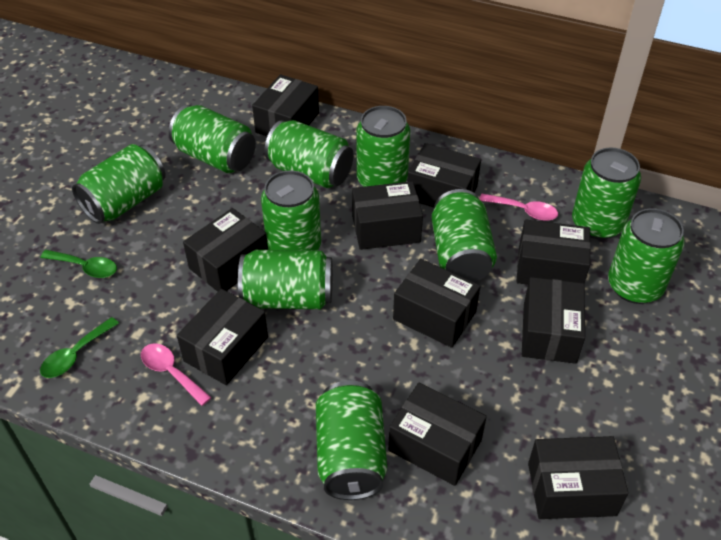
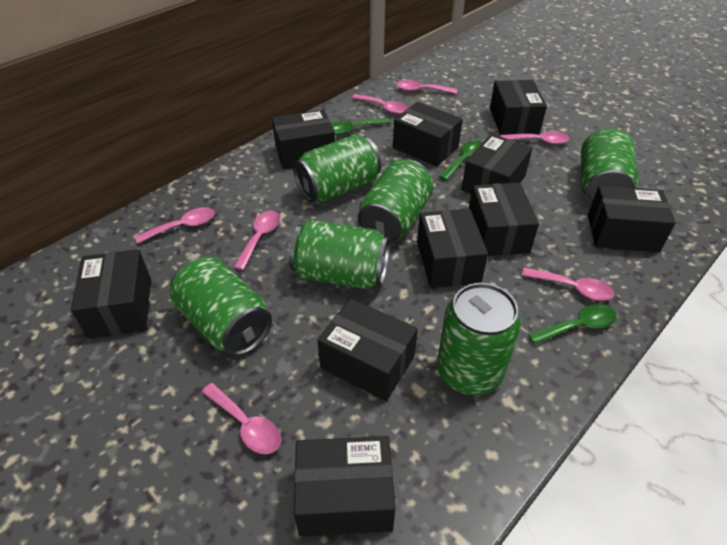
green can: 10 -> 6
green spoon: 2 -> 3
pink spoon: 2 -> 7

